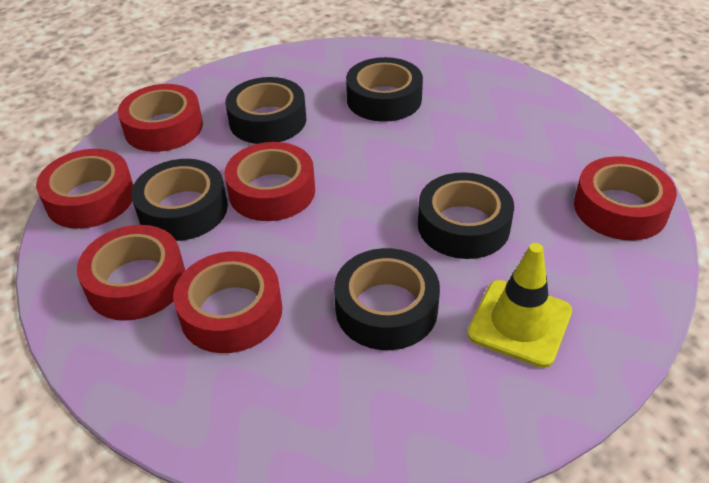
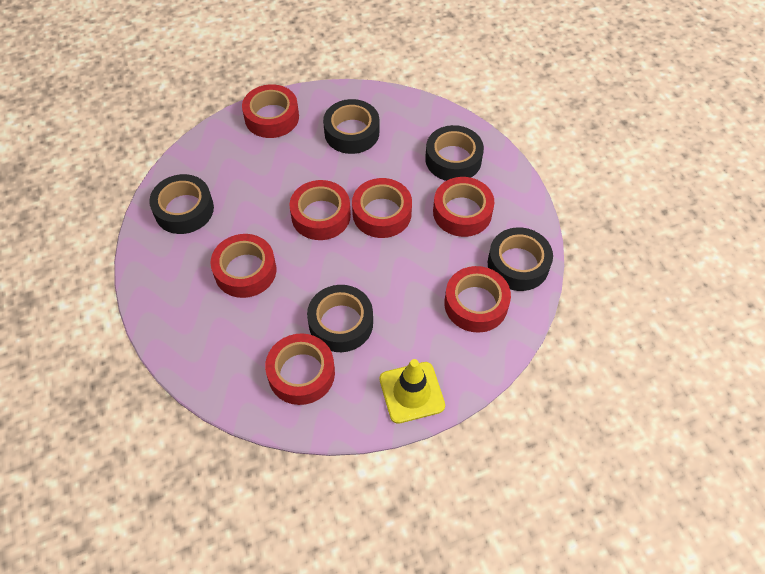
red tape: 6 -> 7

